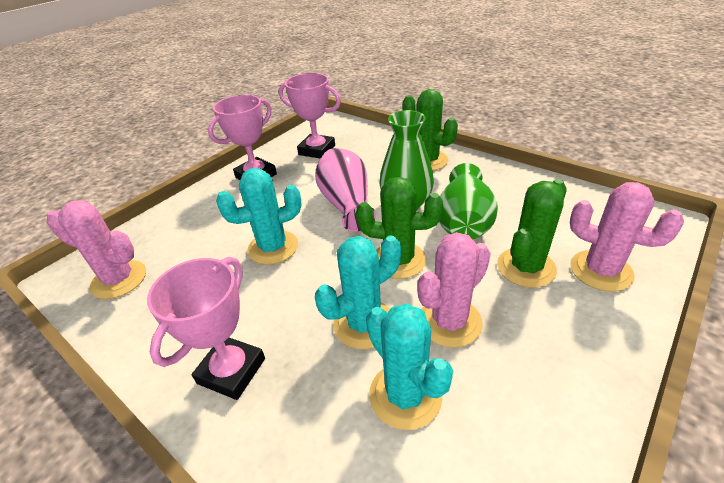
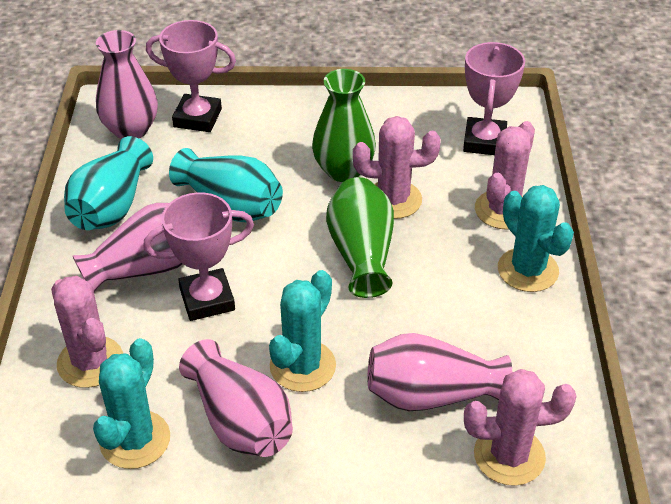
green cactus: 3 -> 0
pink cactus: 3 -> 4
pink vase: 1 -> 4
turquoise vase: 0 -> 2

